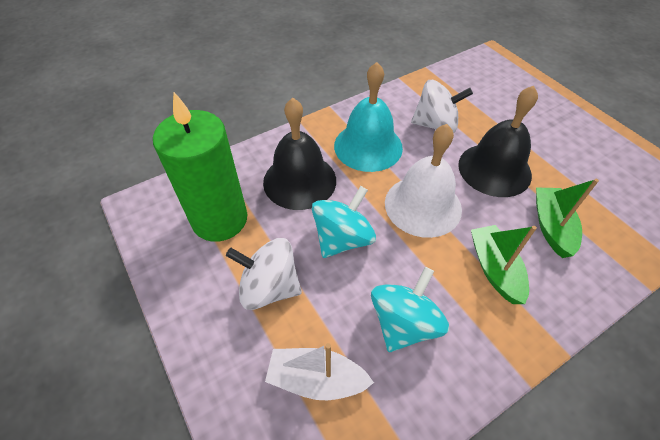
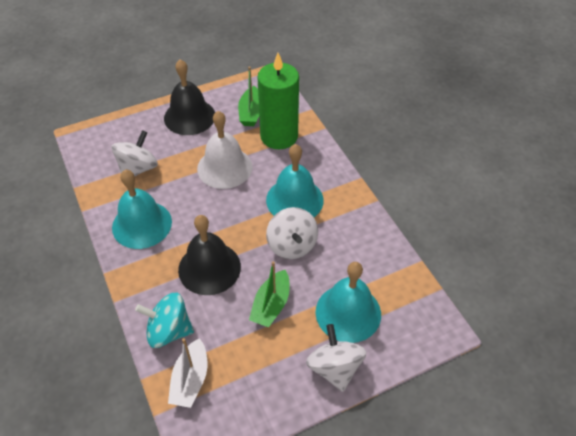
turquoise bell: 1 -> 3
turquoise spinning top: 2 -> 1
white spinning top: 2 -> 3

